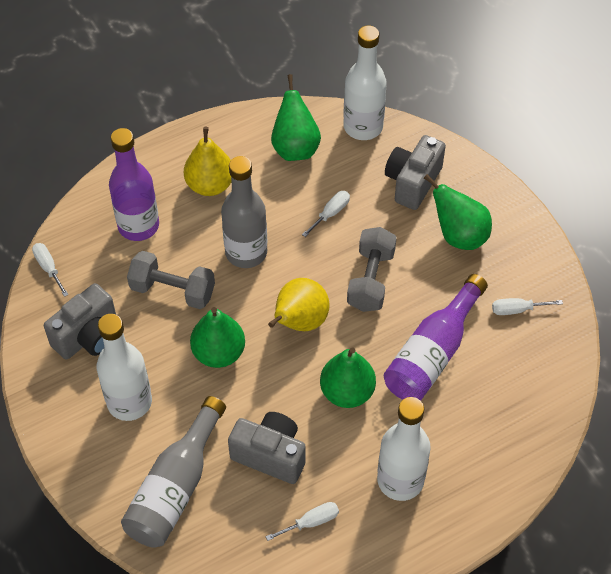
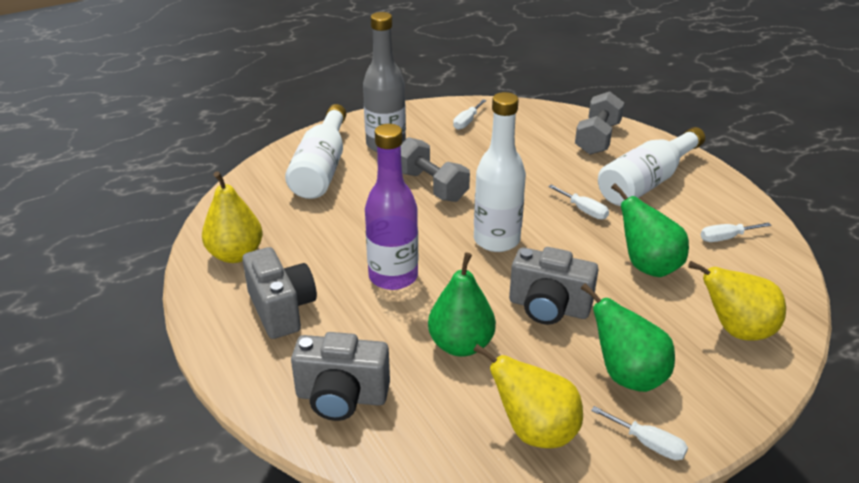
green pear: 4 -> 3
grey bottle: 2 -> 1
purple bottle: 2 -> 1
yellow pear: 2 -> 3

